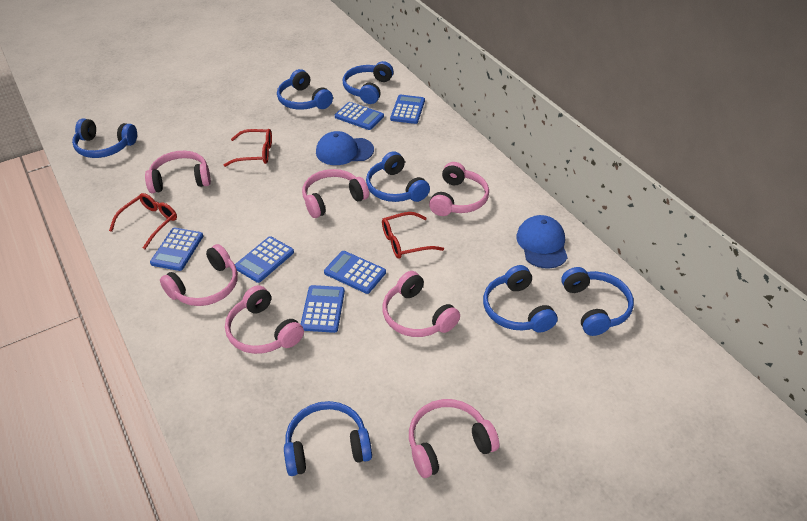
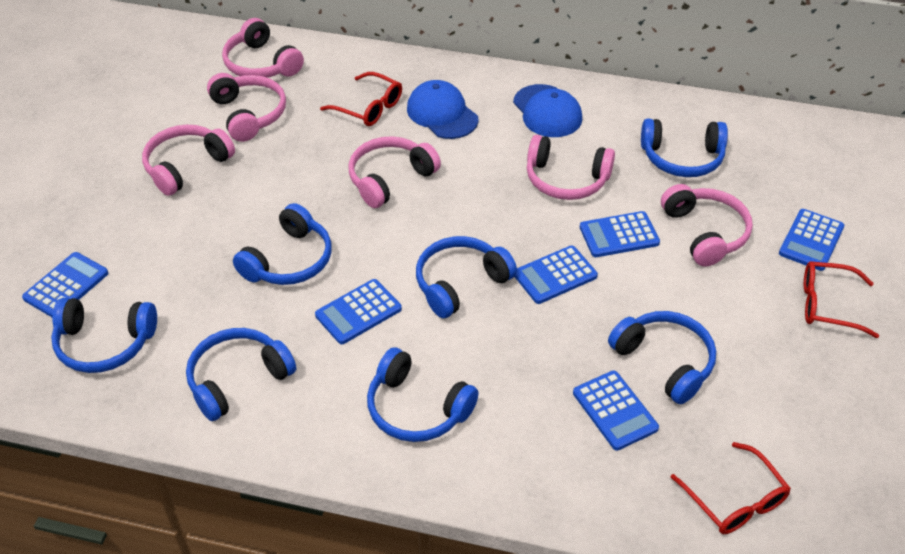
pink headphones: 7 -> 6

